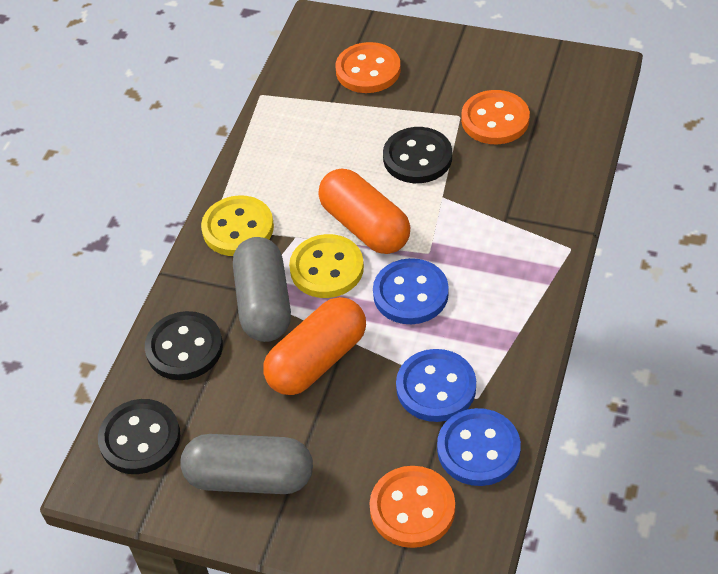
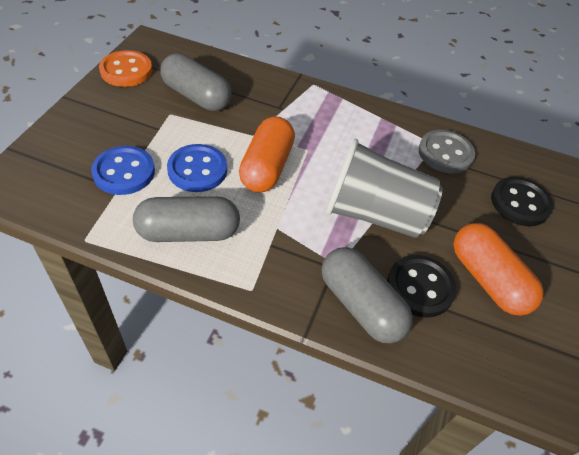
black button: 3 -> 2
blue button: 3 -> 2
grey button: 0 -> 1
grey capsule: 2 -> 3
grey cup: 0 -> 1
orange button: 3 -> 1
yellow button: 2 -> 0

